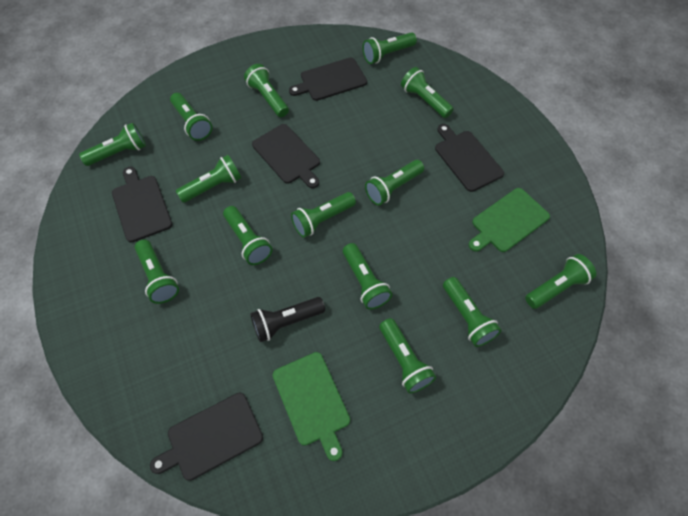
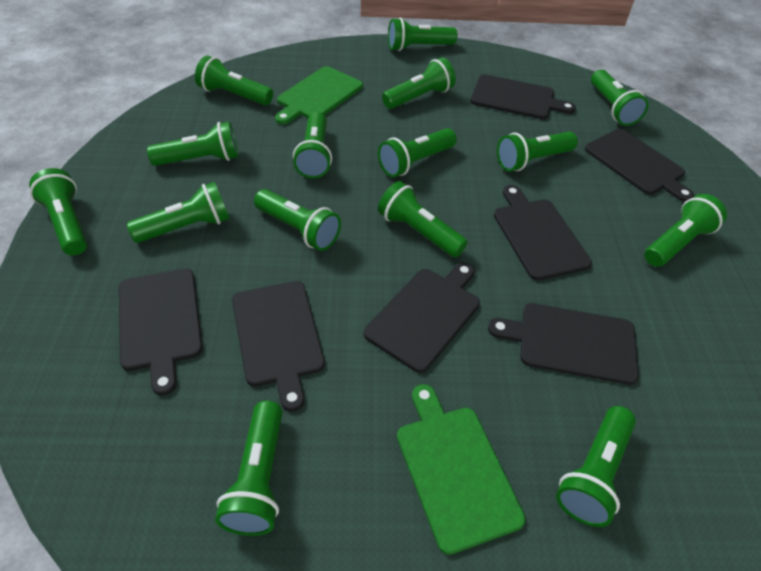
black cutting board: 5 -> 7
black flashlight: 1 -> 0
green flashlight: 14 -> 15

